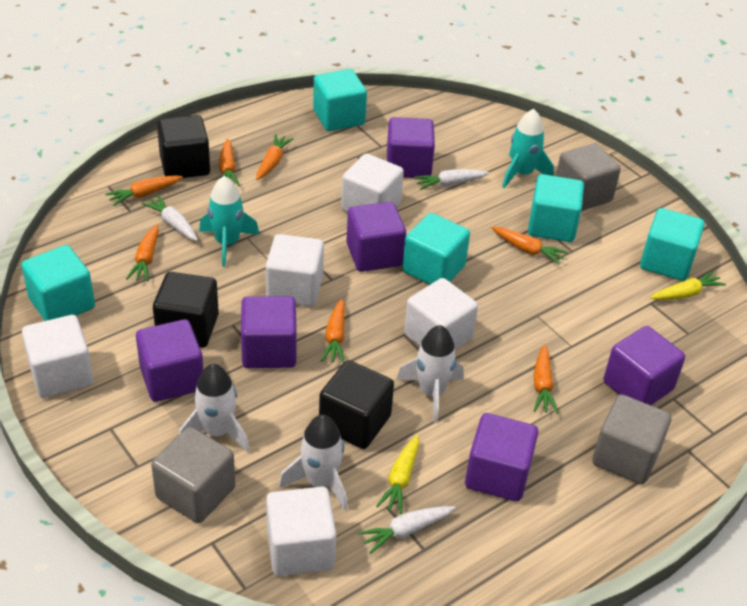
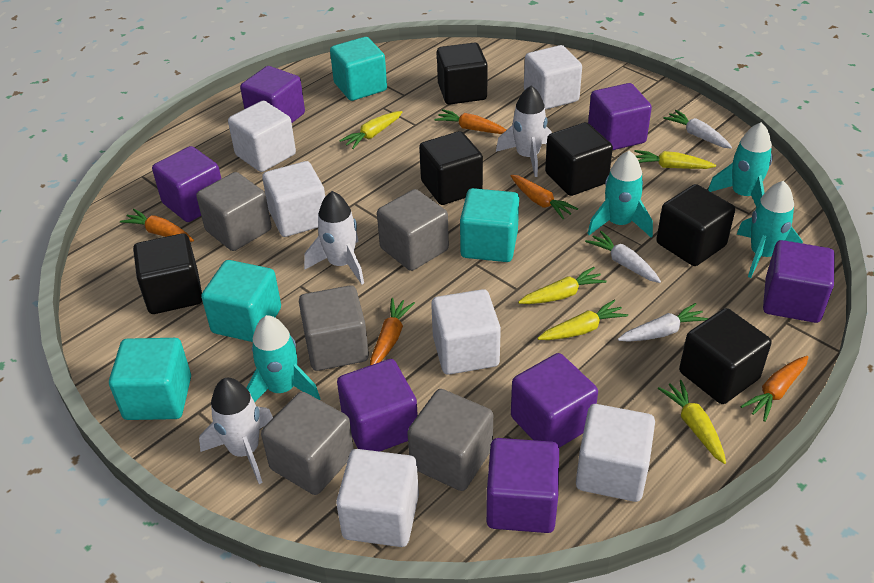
black cube: 3 -> 6
grey cube: 3 -> 5
orange carrot: 7 -> 5
purple cube: 6 -> 7
turquoise cube: 5 -> 4
turquoise rocket: 2 -> 4
white cube: 5 -> 6
yellow carrot: 2 -> 5

